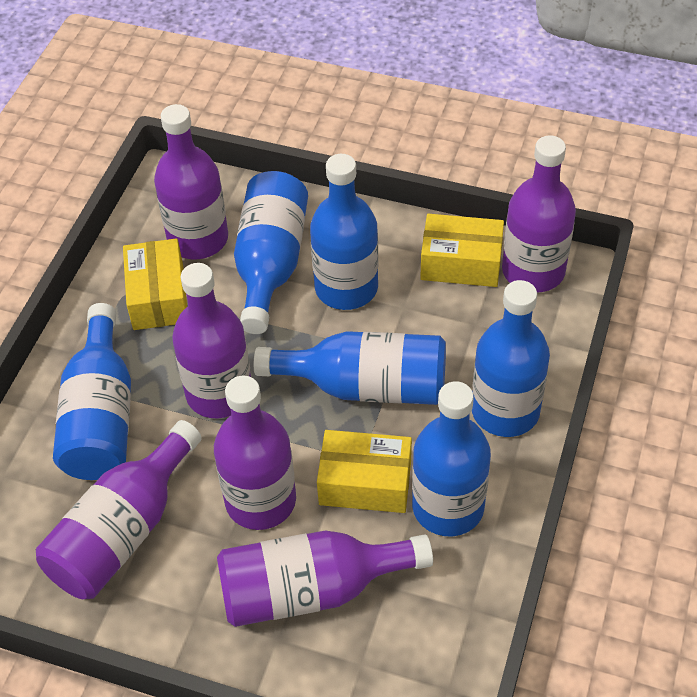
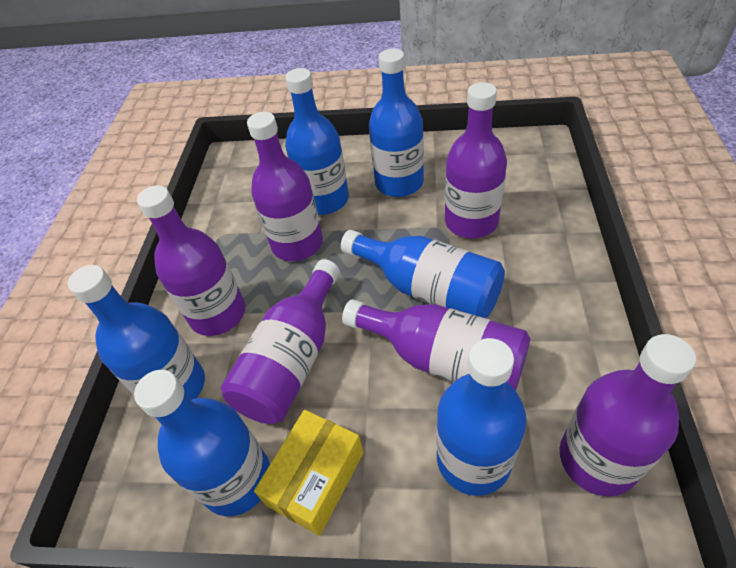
yellow box: 3 -> 1

